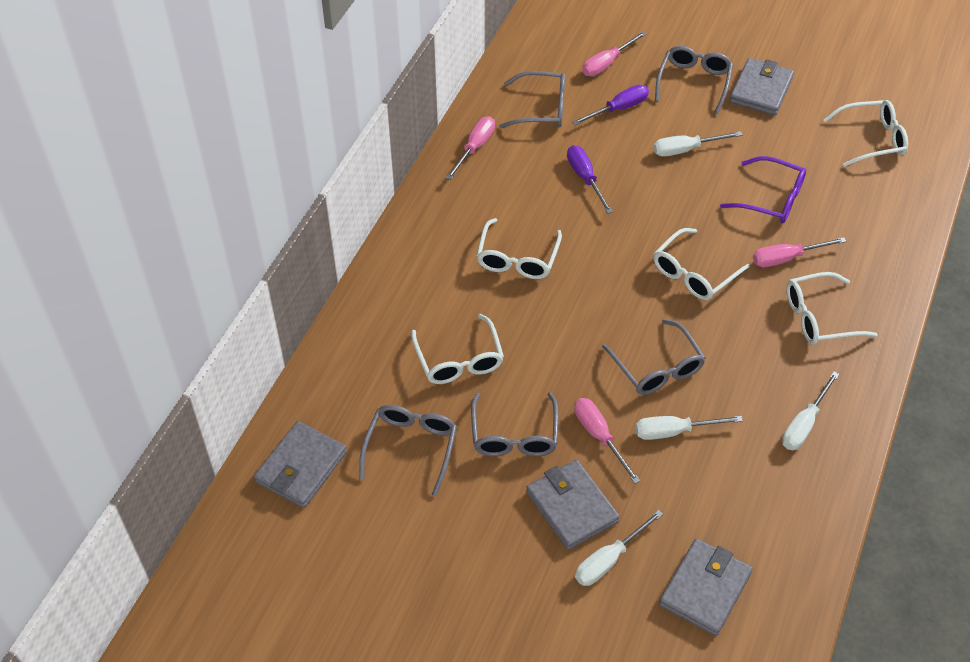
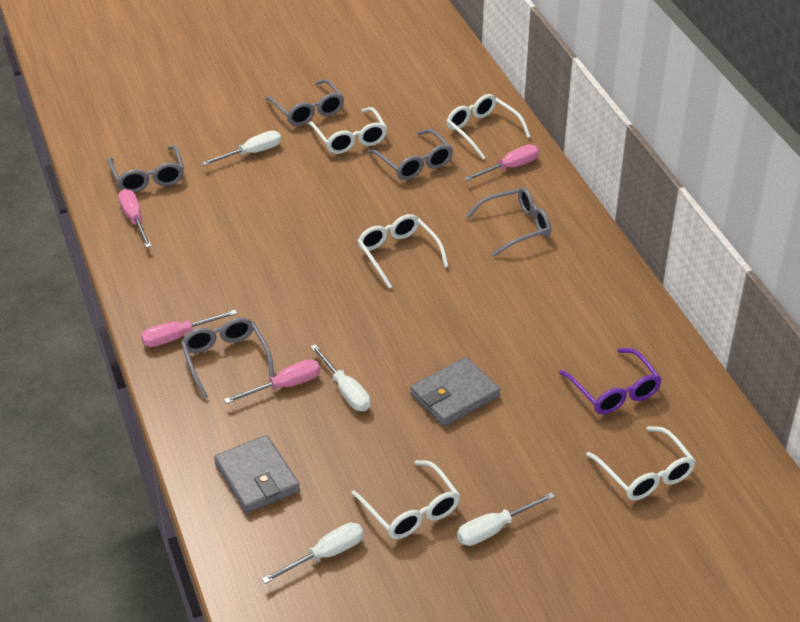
grey wallet: 4 -> 2
purple screwdriver: 2 -> 0

